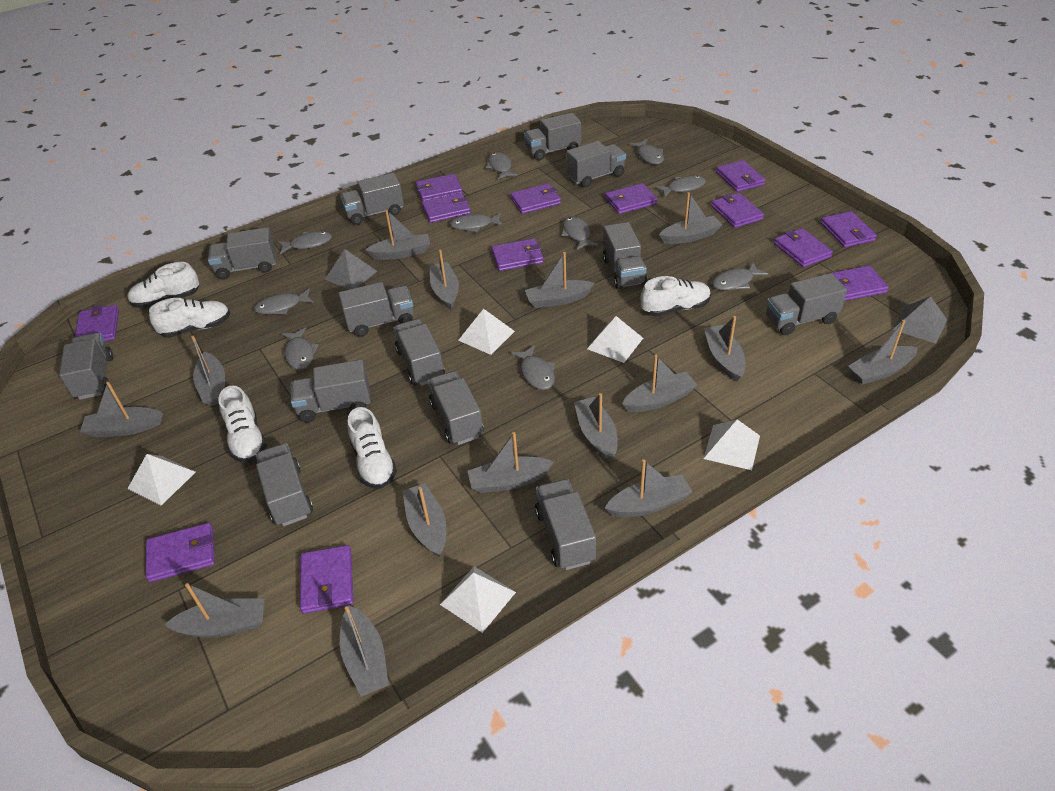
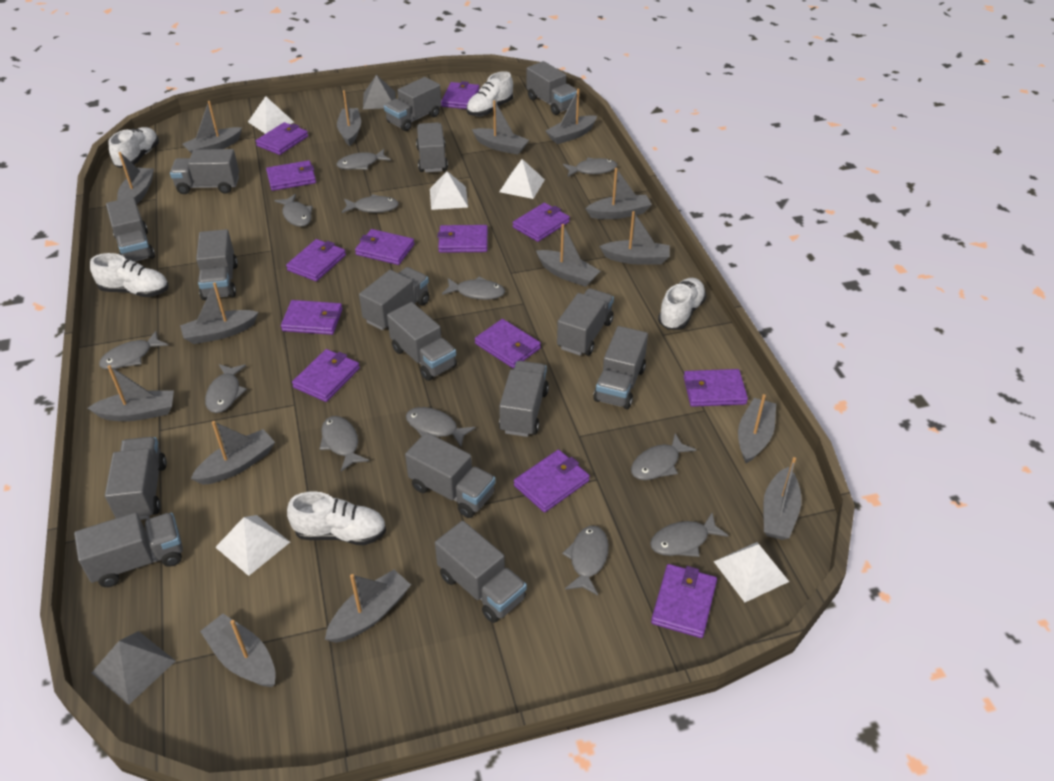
grey fish: 10 -> 12
grey truck: 13 -> 15

